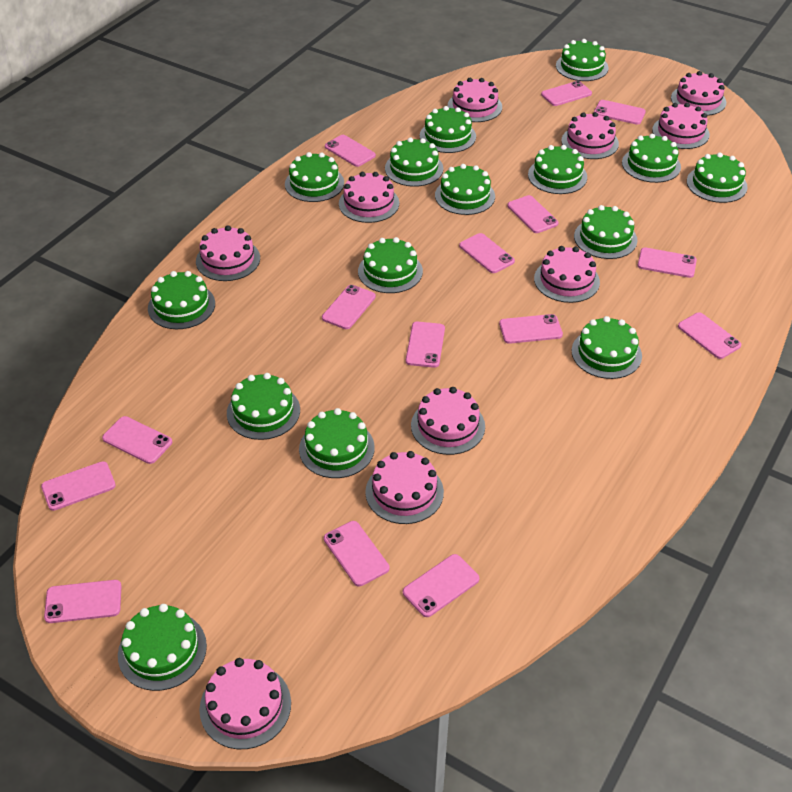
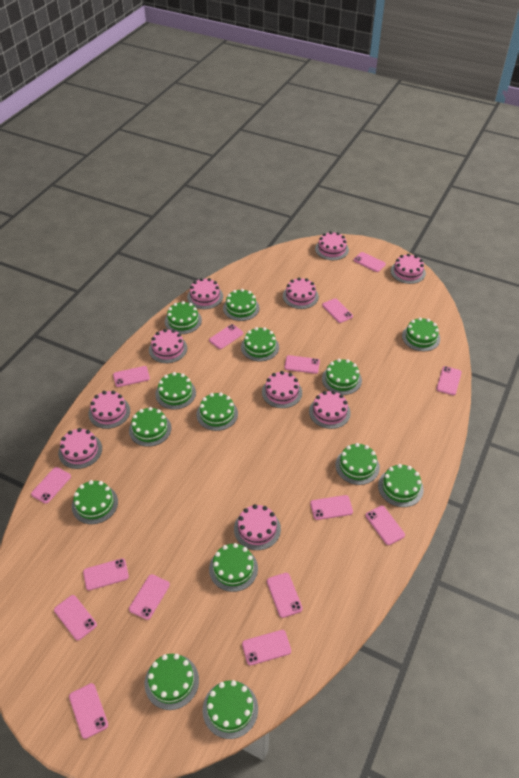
green cake: 15 -> 14

